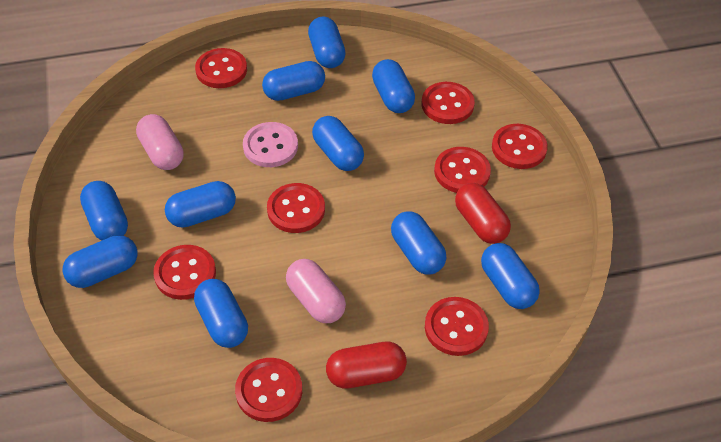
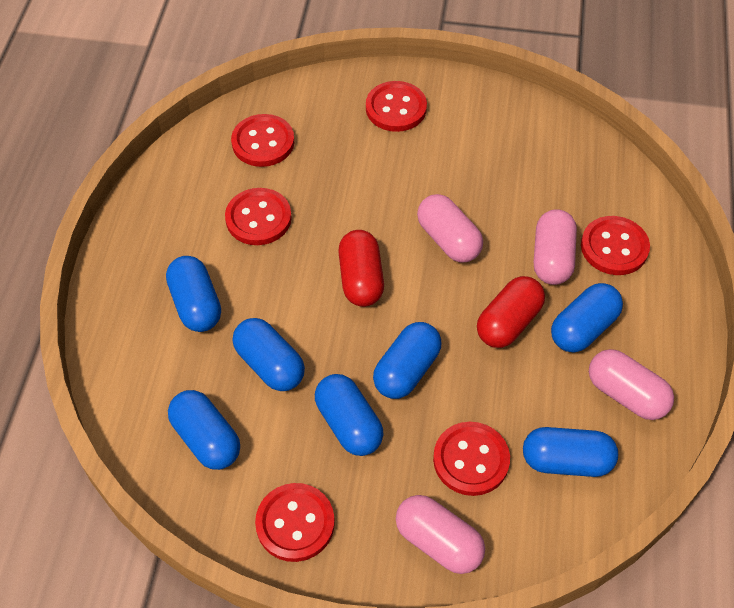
blue capsule: 10 -> 7
pink button: 1 -> 0
pink capsule: 2 -> 4
red button: 8 -> 6

